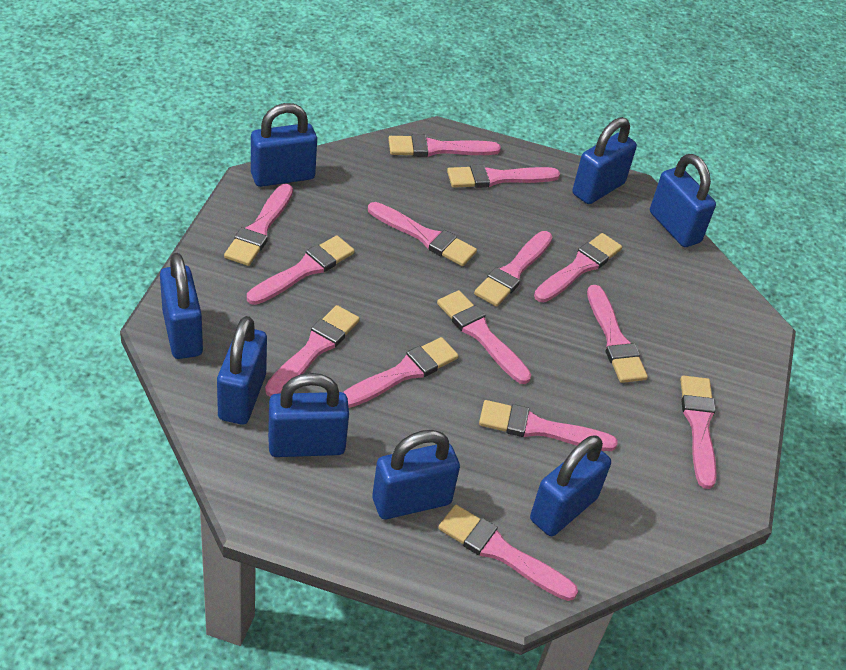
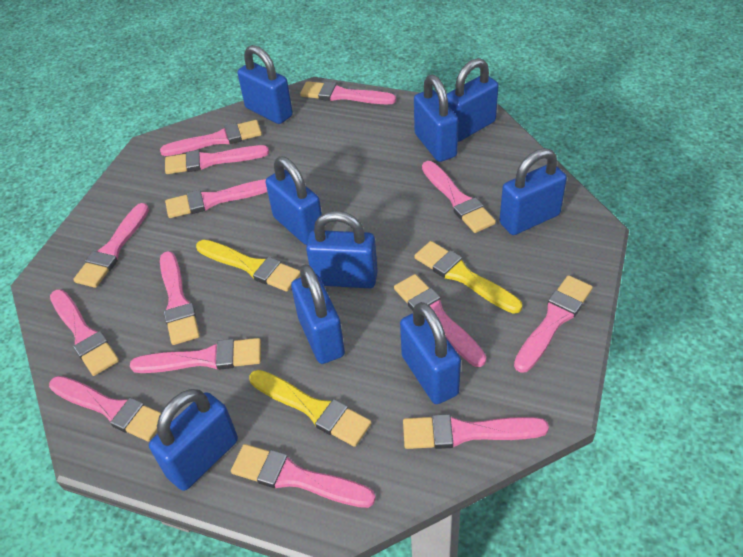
blue padlock: 8 -> 9
yellow brush: 0 -> 3

